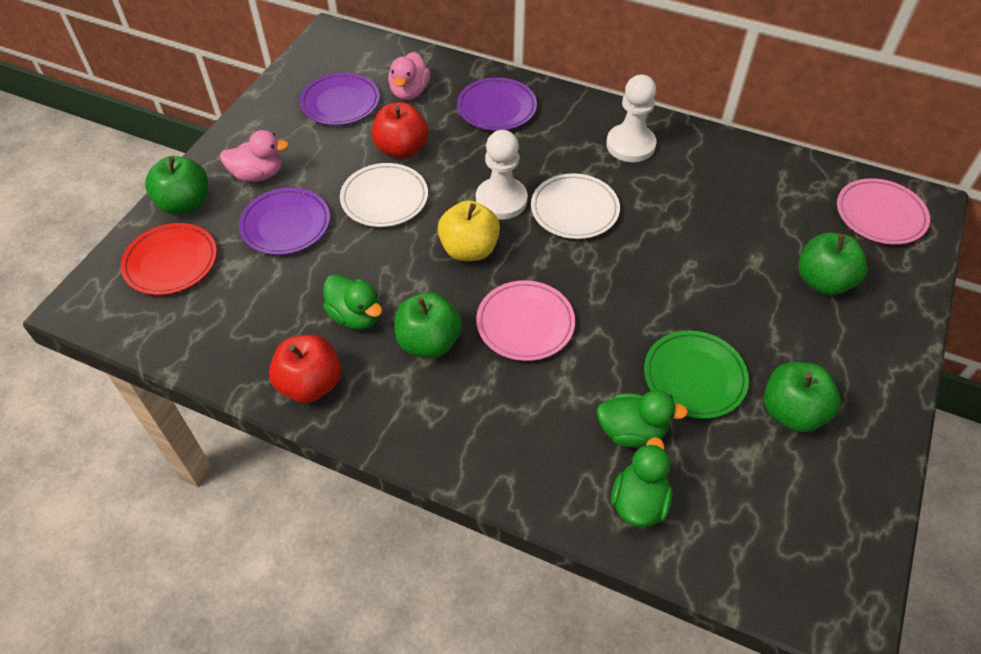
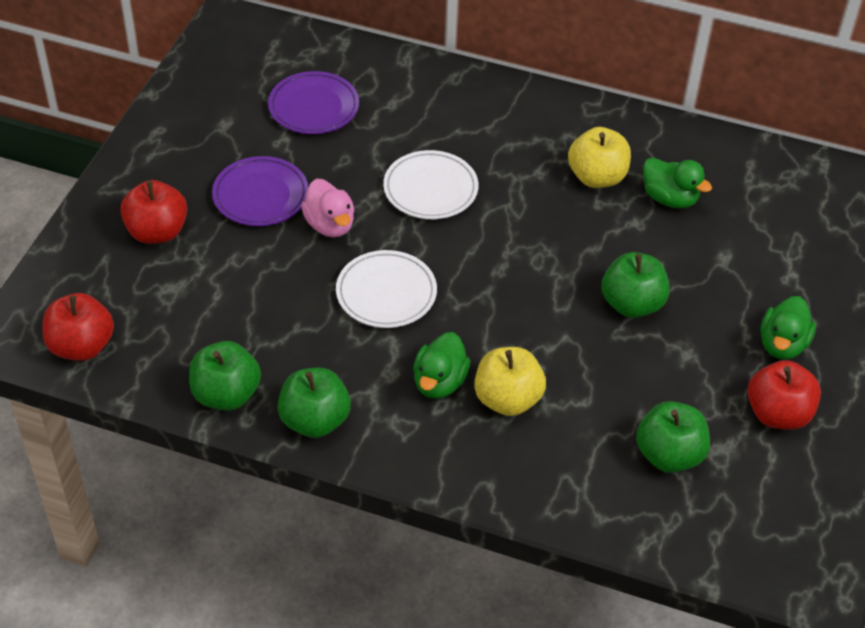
green plate: 1 -> 0
pink duck: 2 -> 1
pink plate: 2 -> 0
purple plate: 3 -> 2
red apple: 2 -> 3
red plate: 1 -> 0
white pawn: 2 -> 0
yellow apple: 1 -> 2

